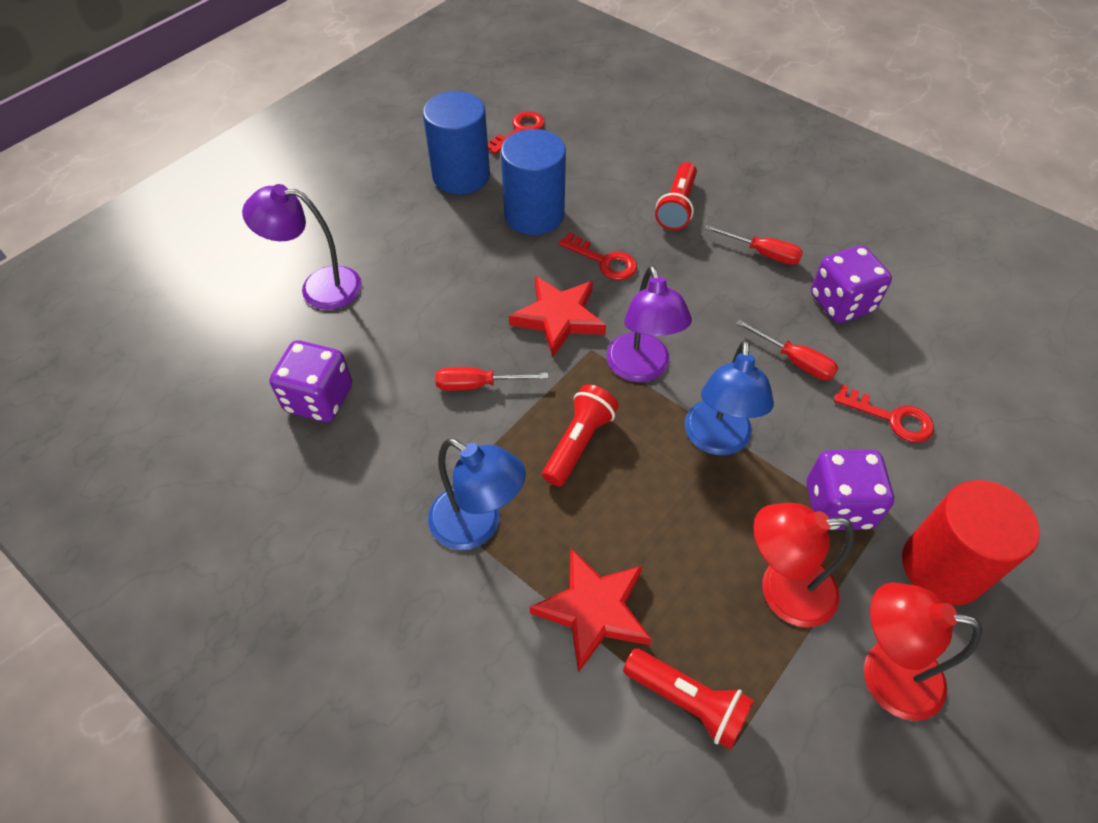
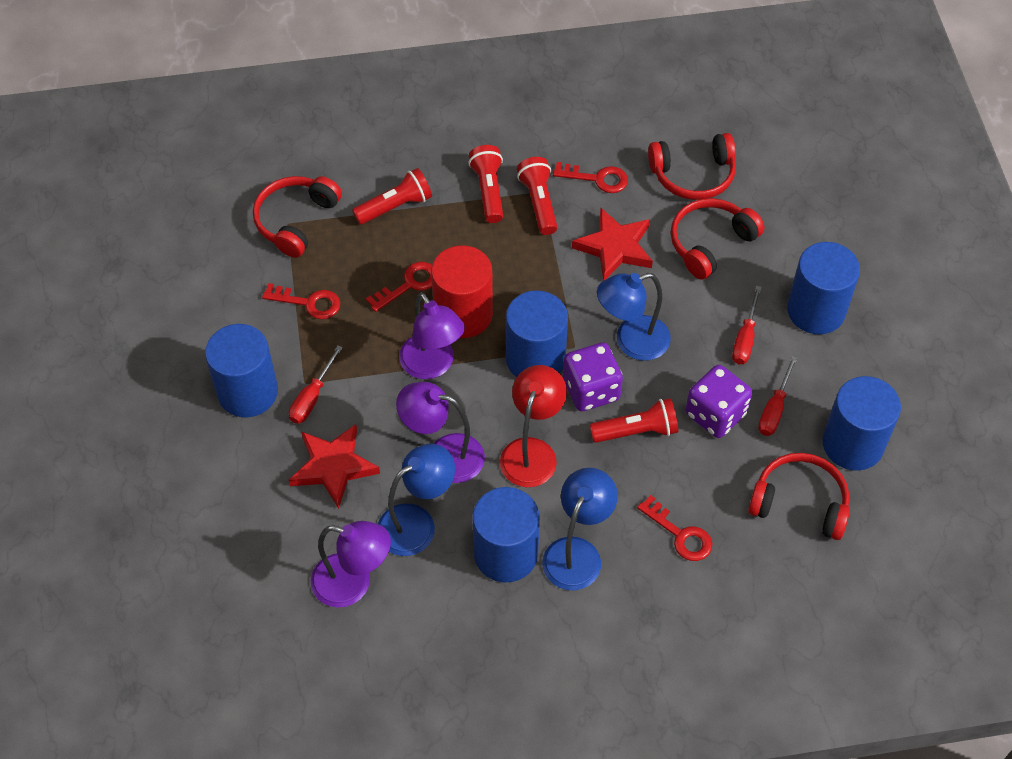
blue cylinder: 2 -> 5
blue lamp: 2 -> 3
purple dice: 3 -> 2
purple lamp: 2 -> 3
red flashlight: 3 -> 4
red headphones: 0 -> 4
red key: 3 -> 4
red lamp: 2 -> 1

